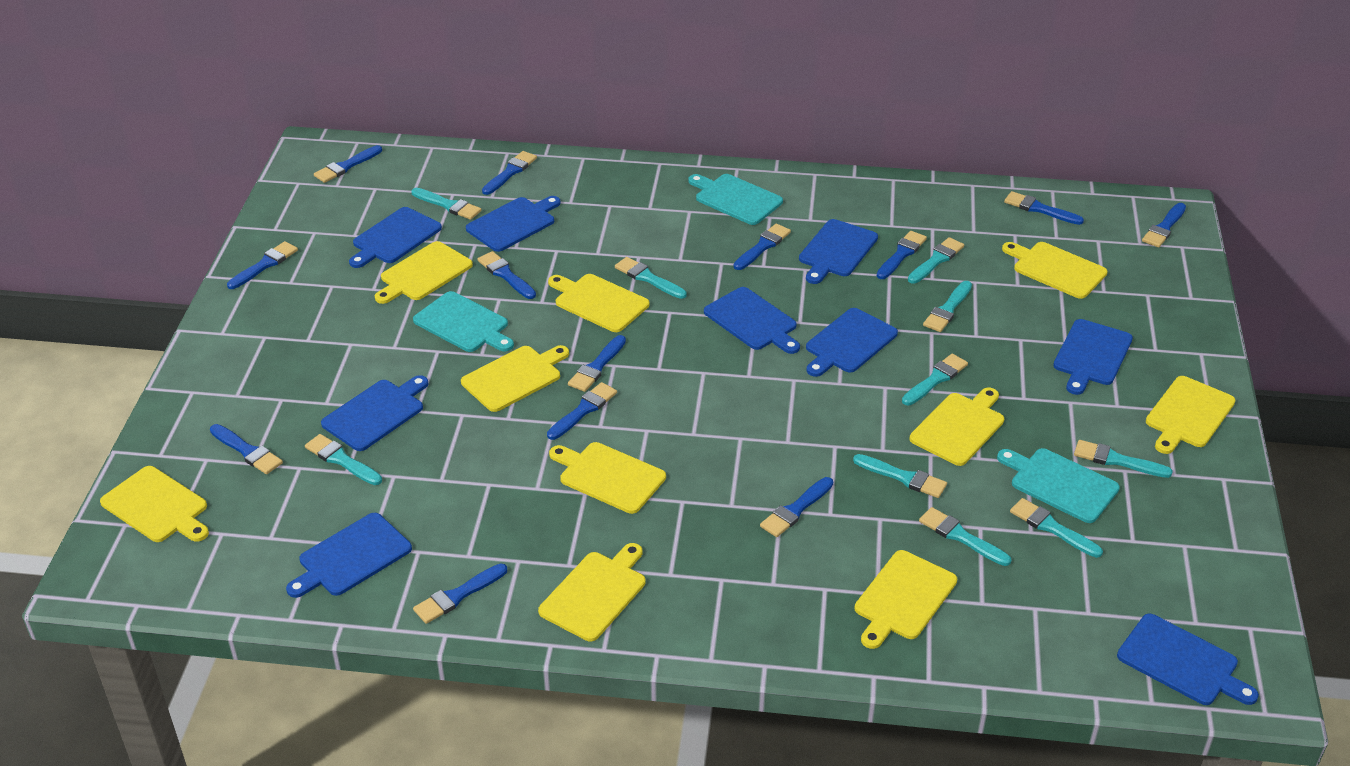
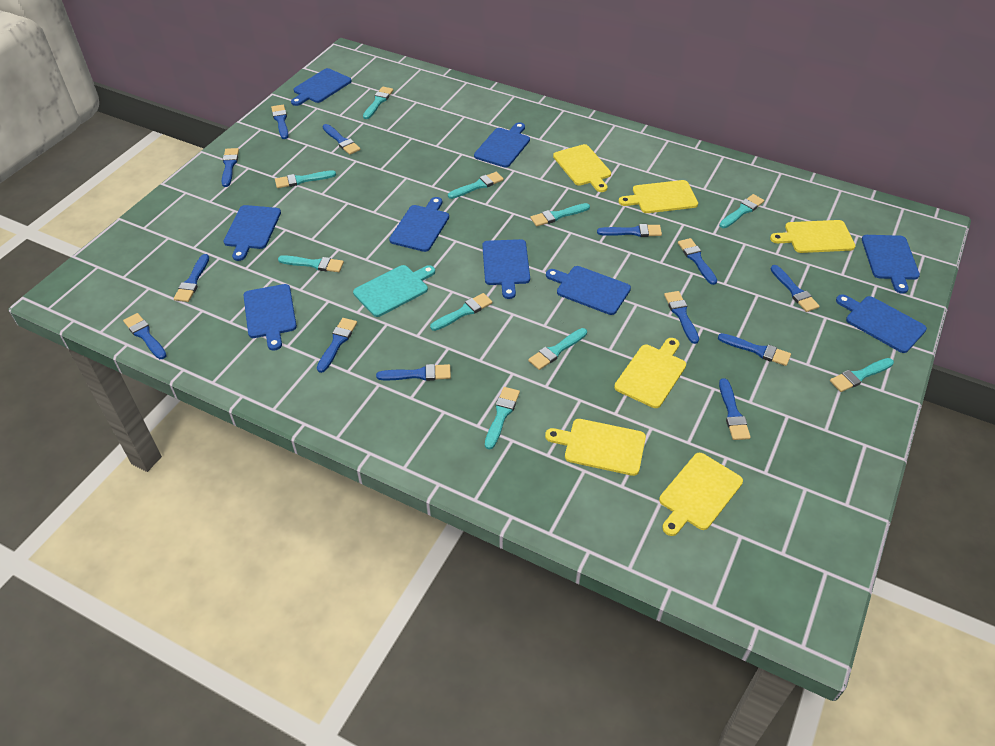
turquoise cutting board: 3 -> 1
yellow cutting board: 10 -> 6

